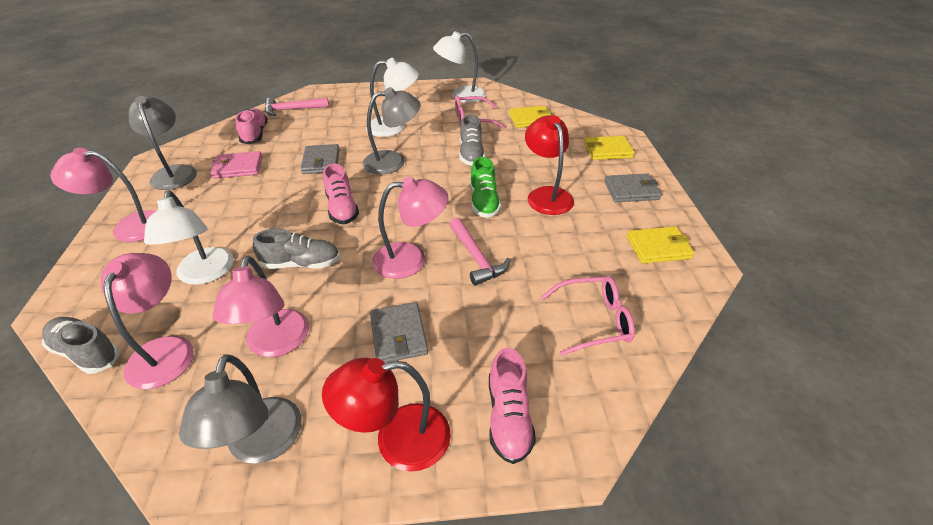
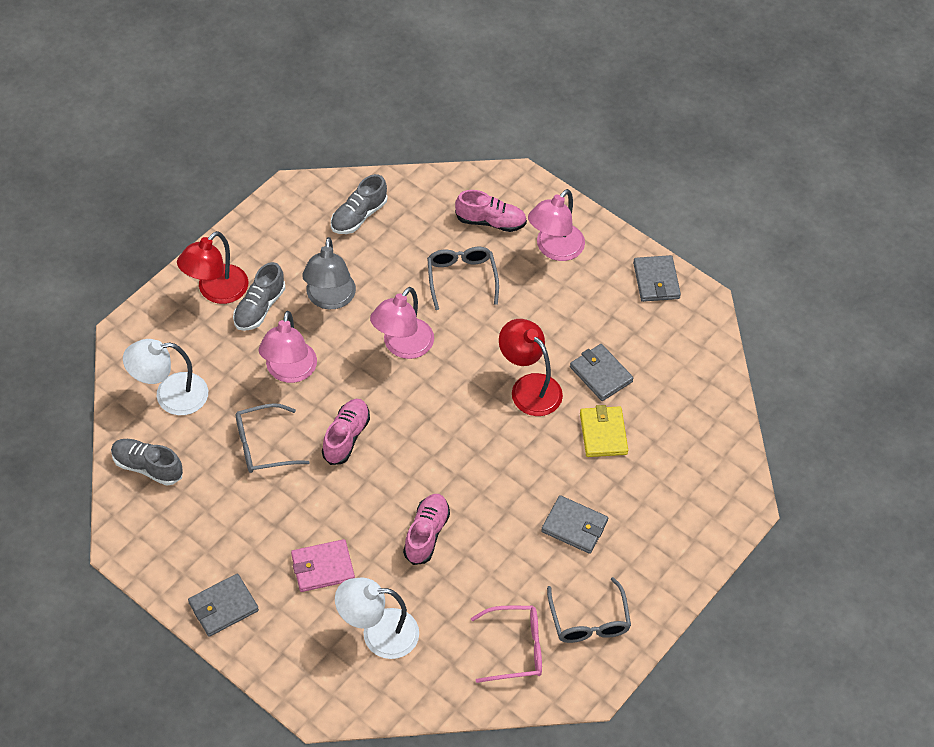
green shoe: 1 -> 0
grey glasses: 0 -> 3
grey lamp: 3 -> 1
grey wallet: 3 -> 4
pink glasses: 2 -> 1
pink hammer: 2 -> 0
pink lamp: 4 -> 3
white lamp: 3 -> 2
yellow wallet: 3 -> 1

